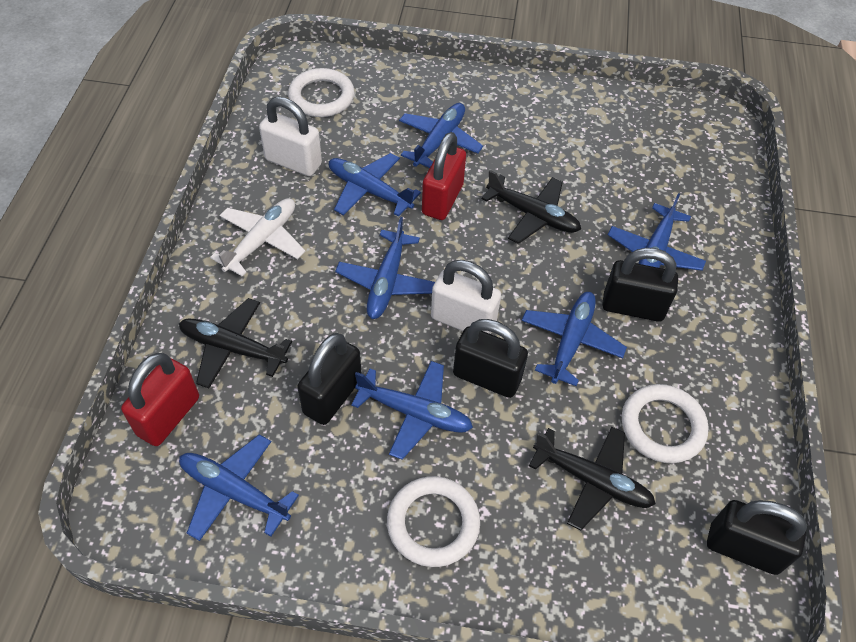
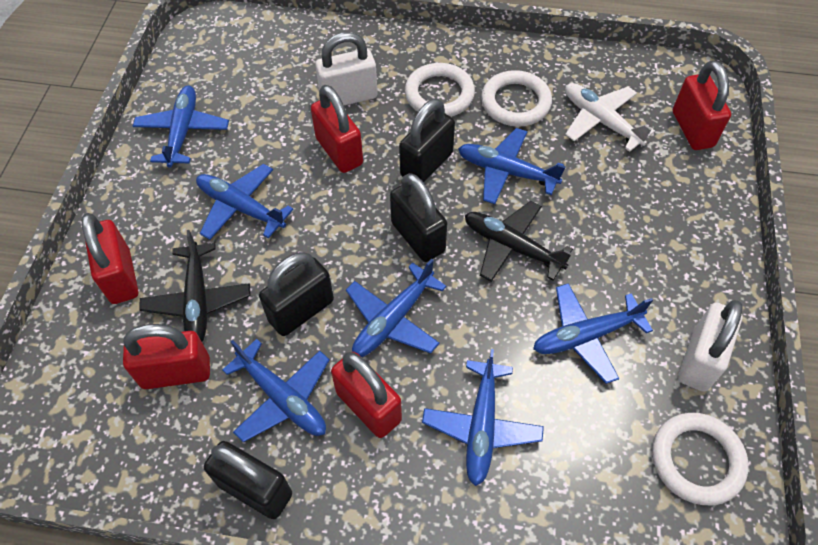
black plane: 3 -> 2
red padlock: 2 -> 5

